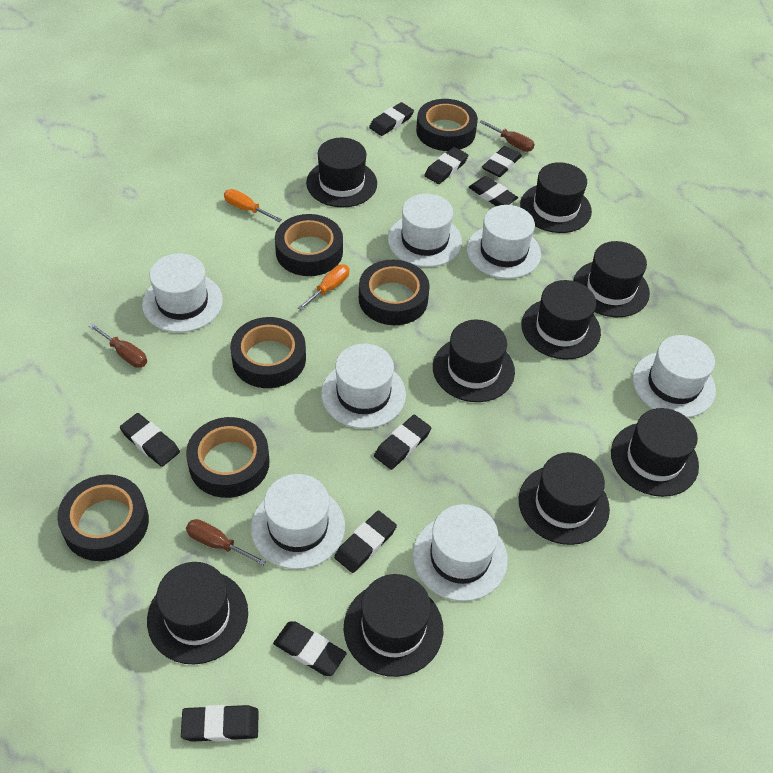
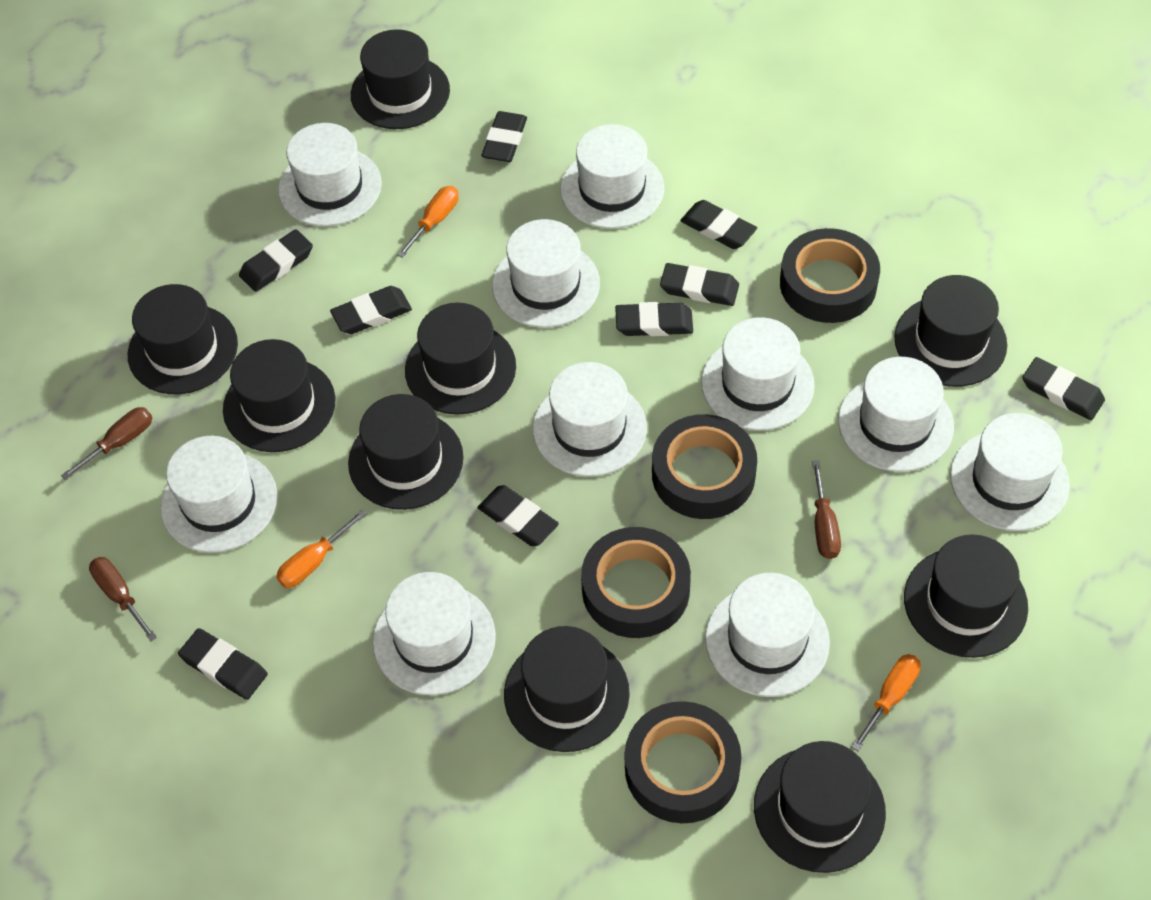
black tape: 6 -> 4
orange screwdriver: 2 -> 3
white hat: 7 -> 10

